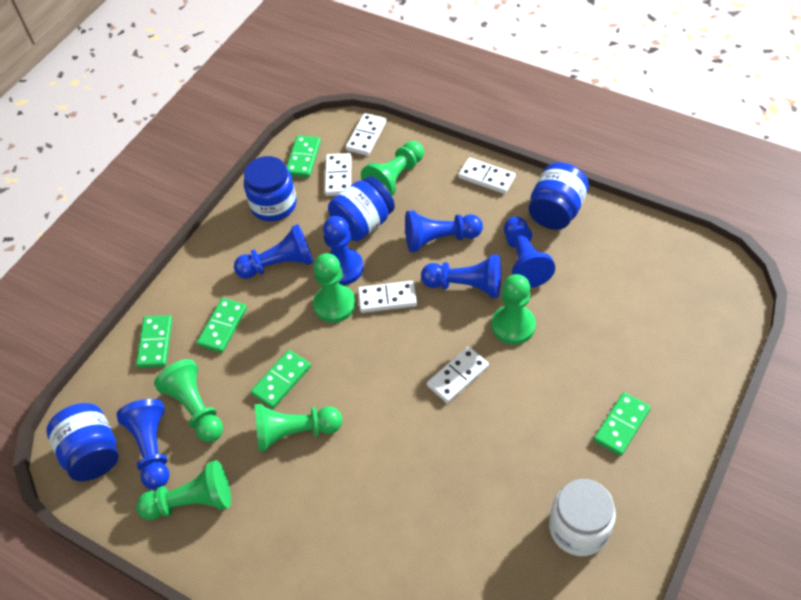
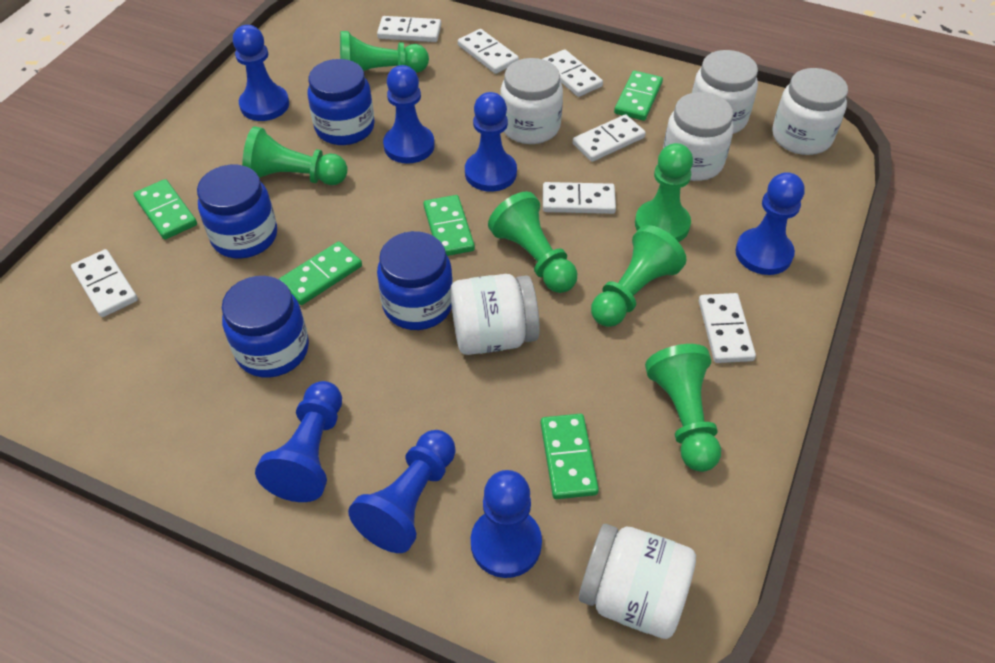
blue pawn: 6 -> 7
white domino: 5 -> 7
white jar: 1 -> 6

